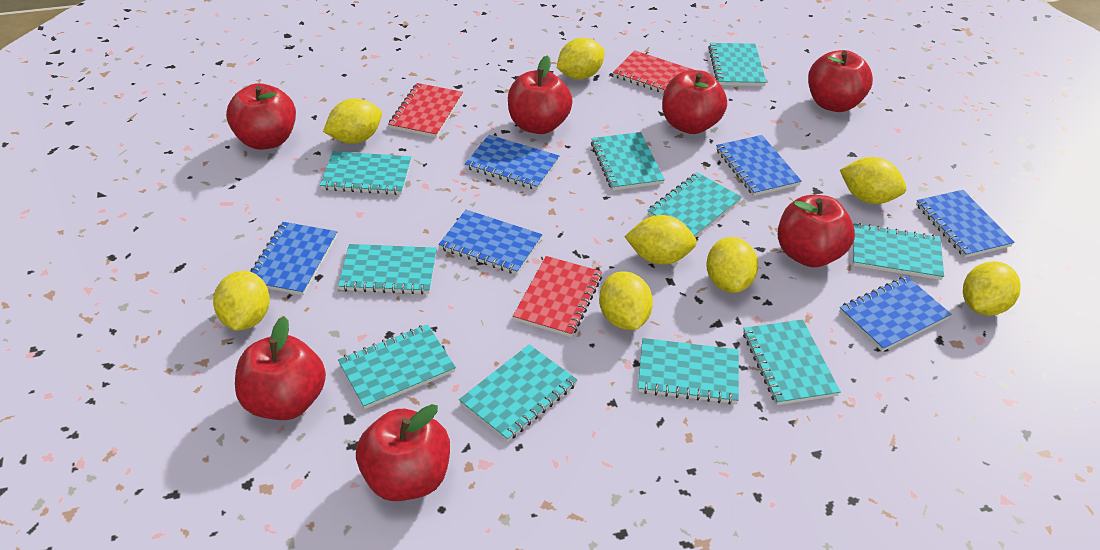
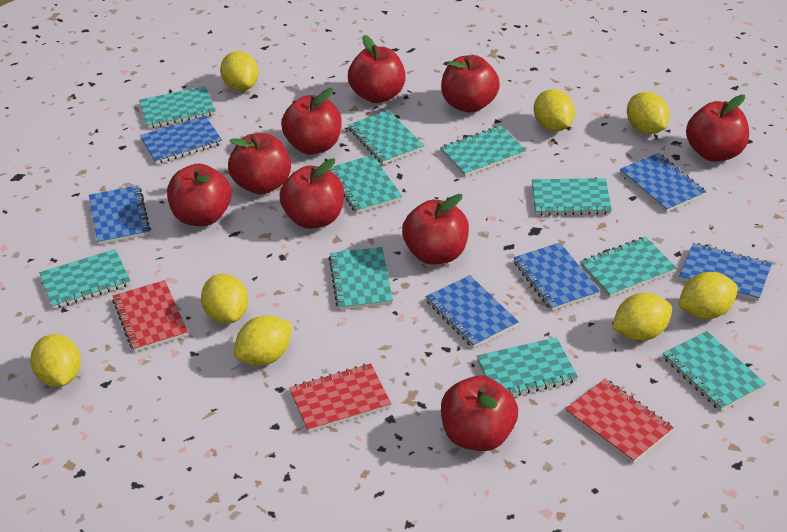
red apple: 7 -> 9

